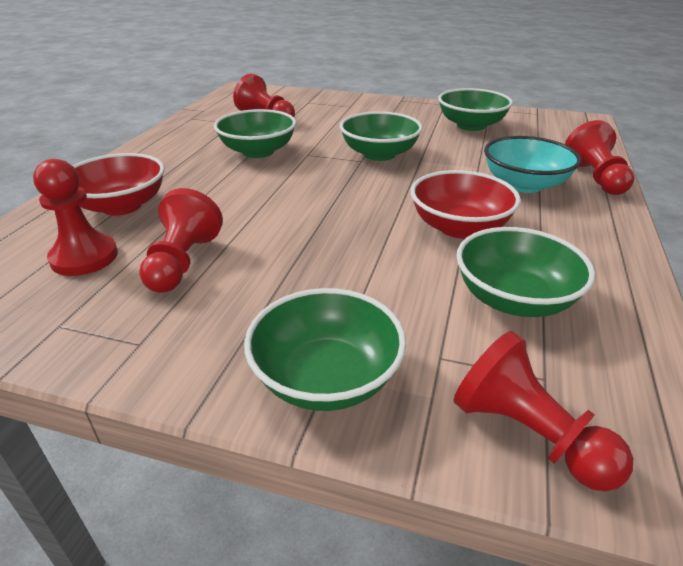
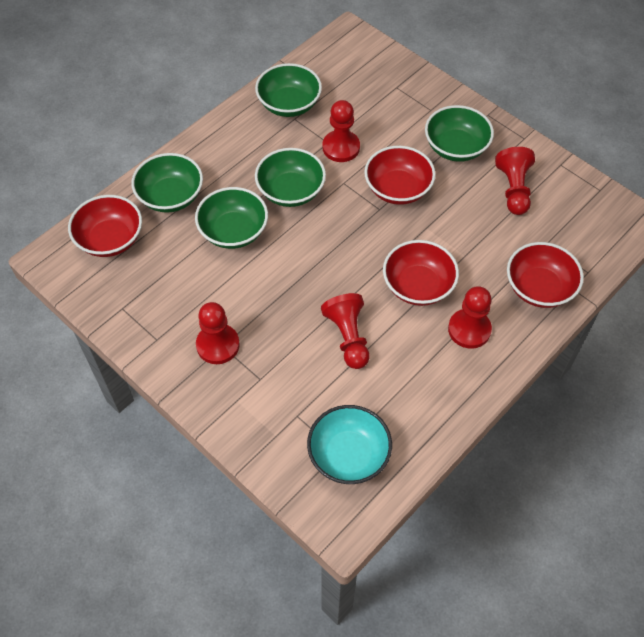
red bowl: 2 -> 4

